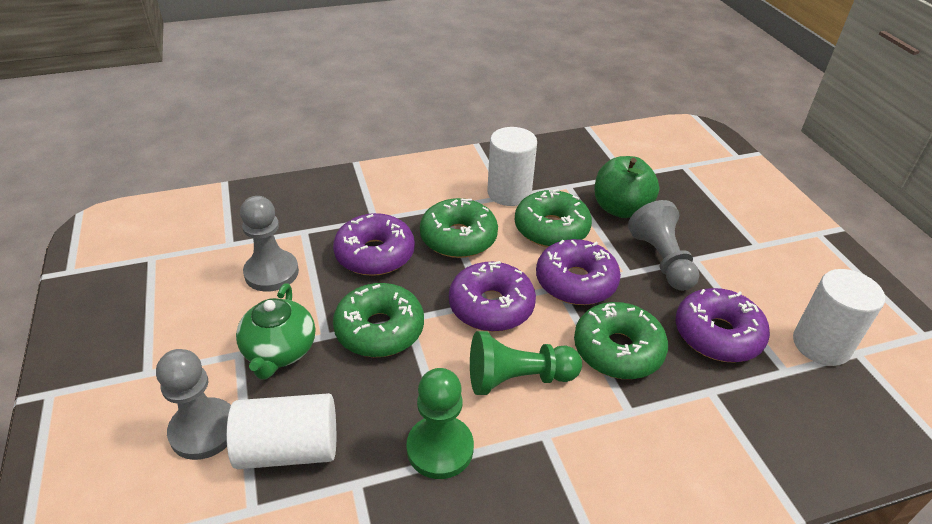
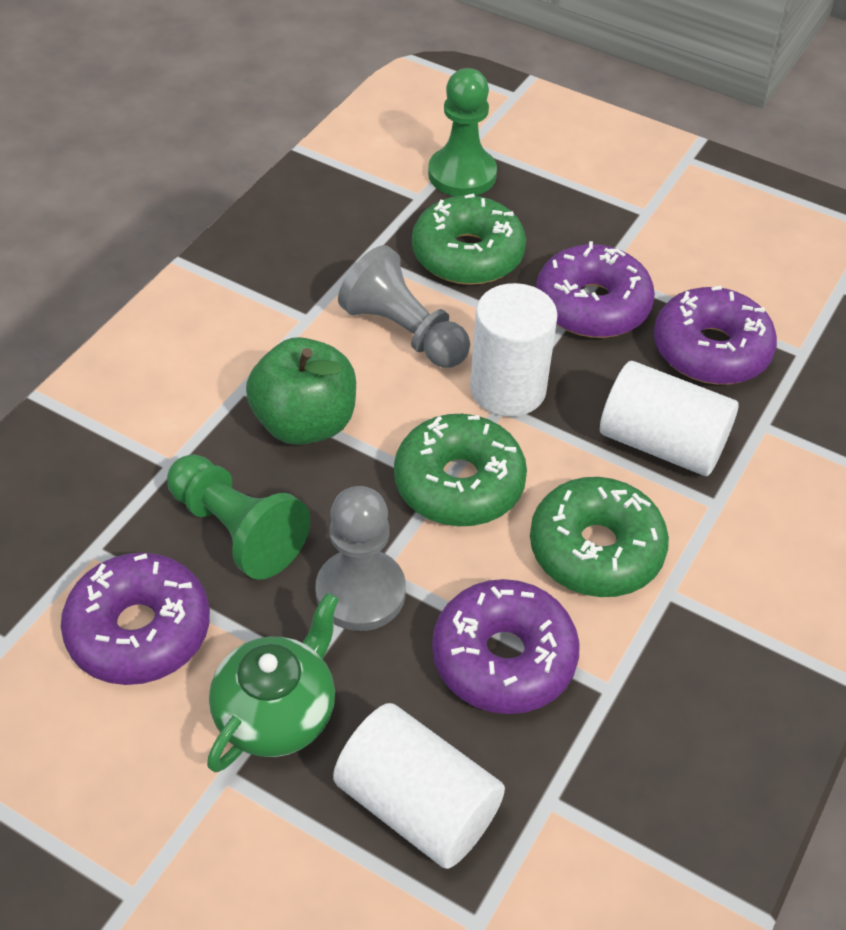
green donut: 4 -> 3
grey pawn: 3 -> 2

